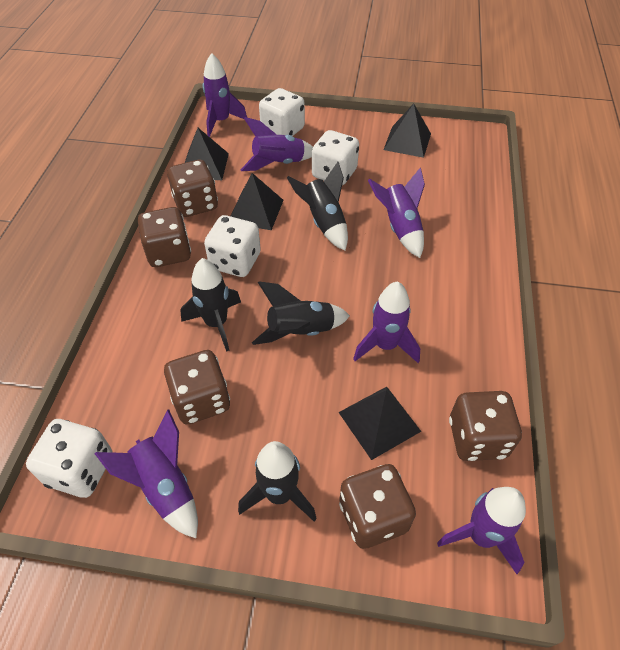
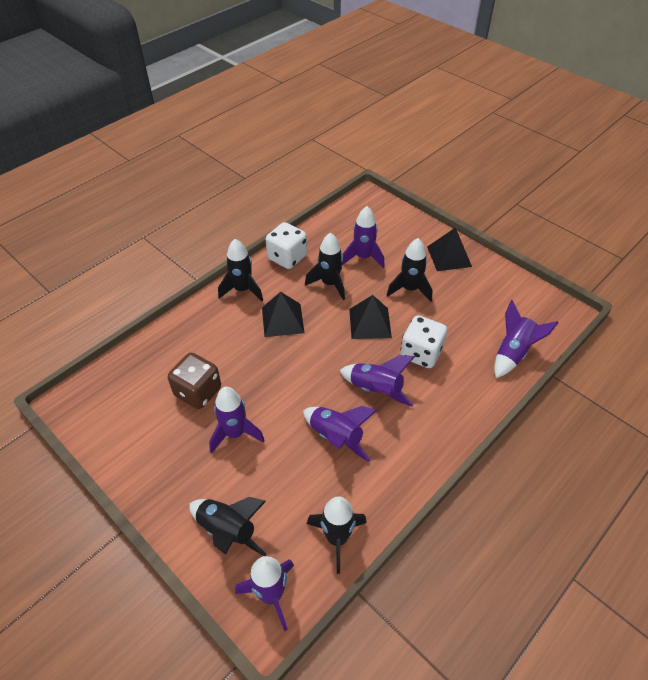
black pyramid: 4 -> 3
black rocket: 4 -> 5
brown dice: 5 -> 1
white dice: 4 -> 2

